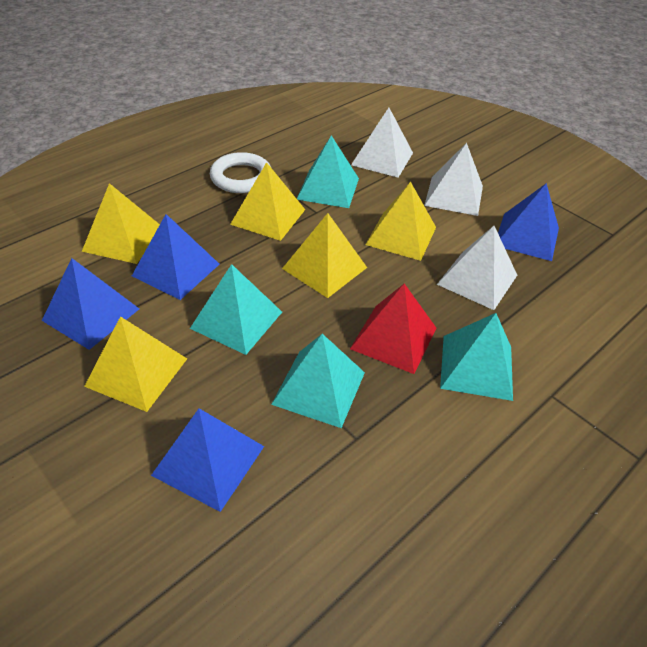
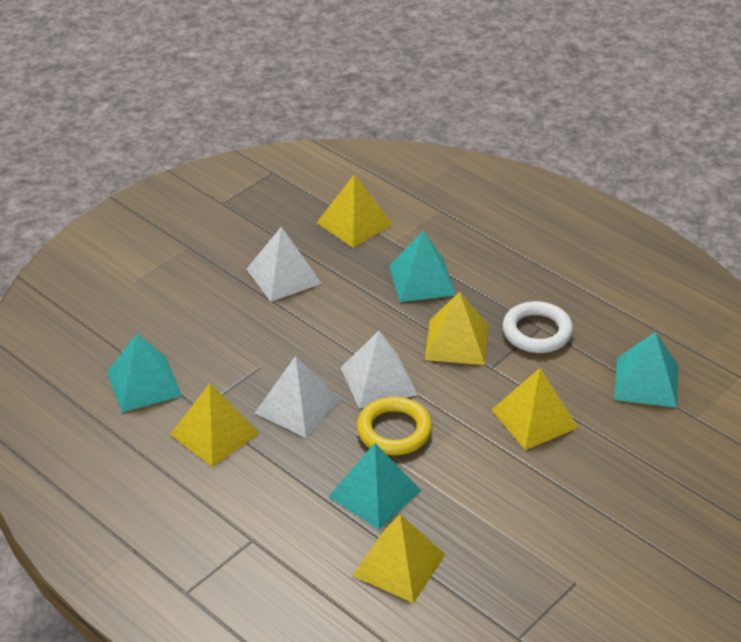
blue pyramid: 4 -> 0
red pyramid: 1 -> 0
yellow ring: 0 -> 1

